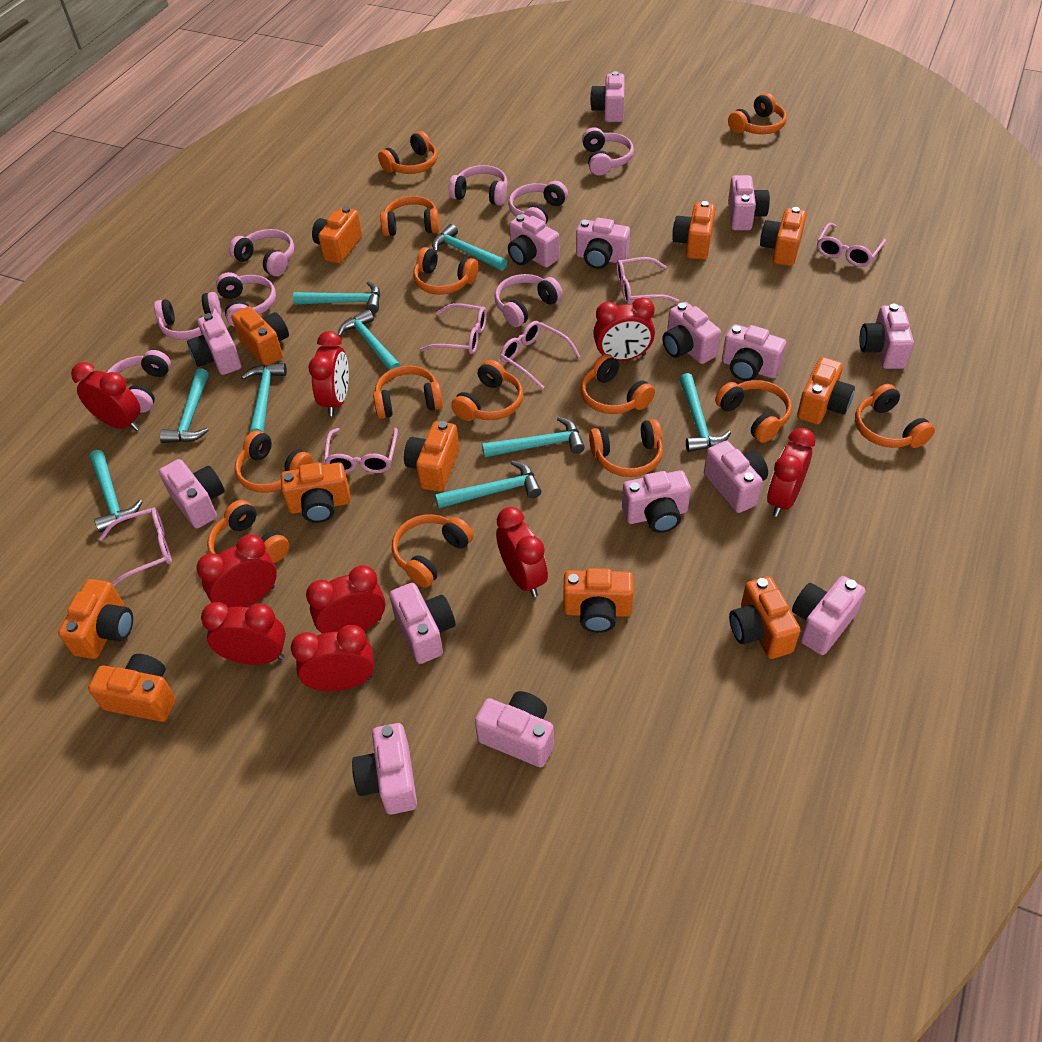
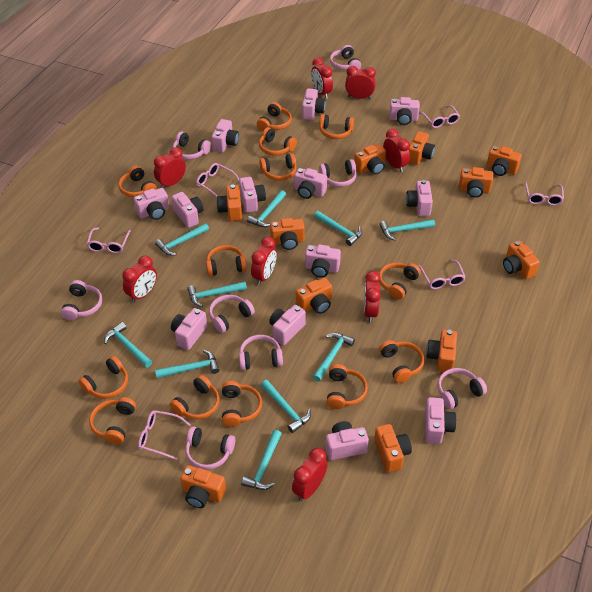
pink camera: 15 -> 13
red clock: 9 -> 8
turquoise hammer: 9 -> 10

